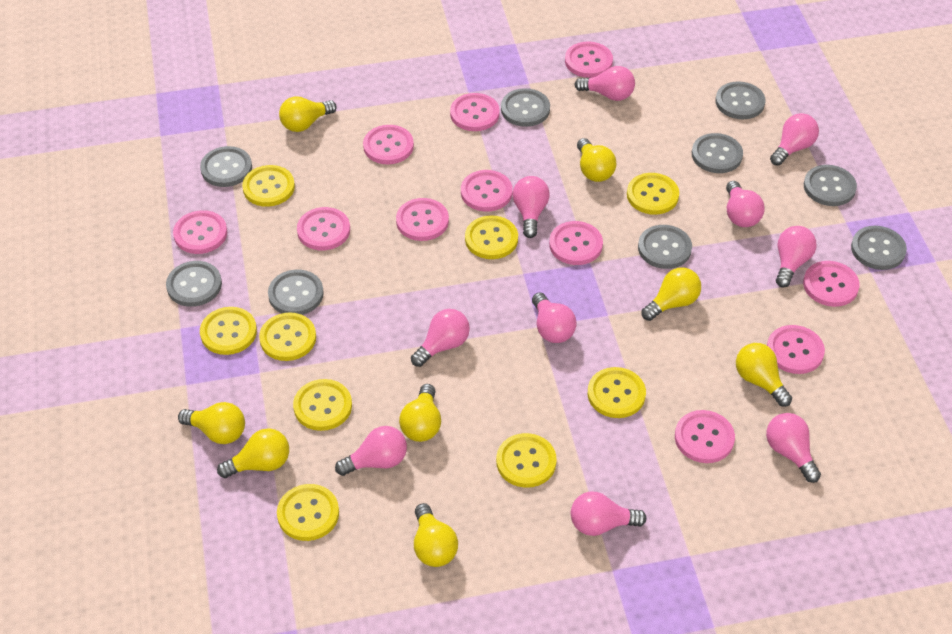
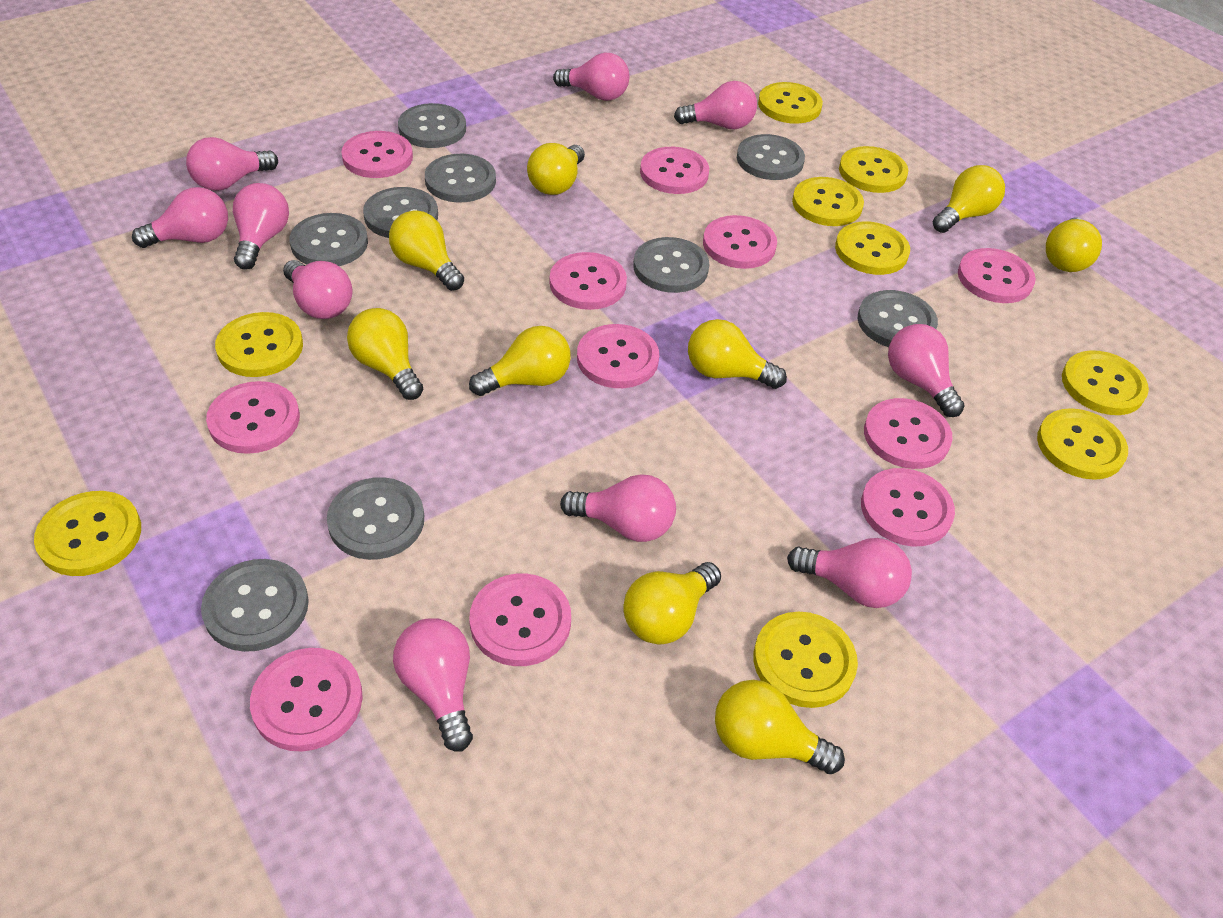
yellow light bulb: 8 -> 9

